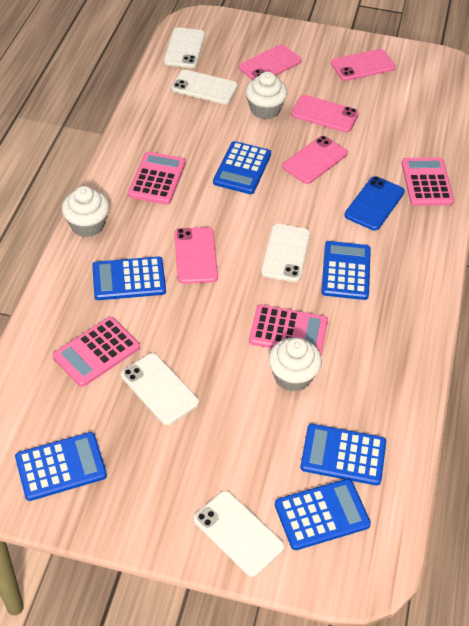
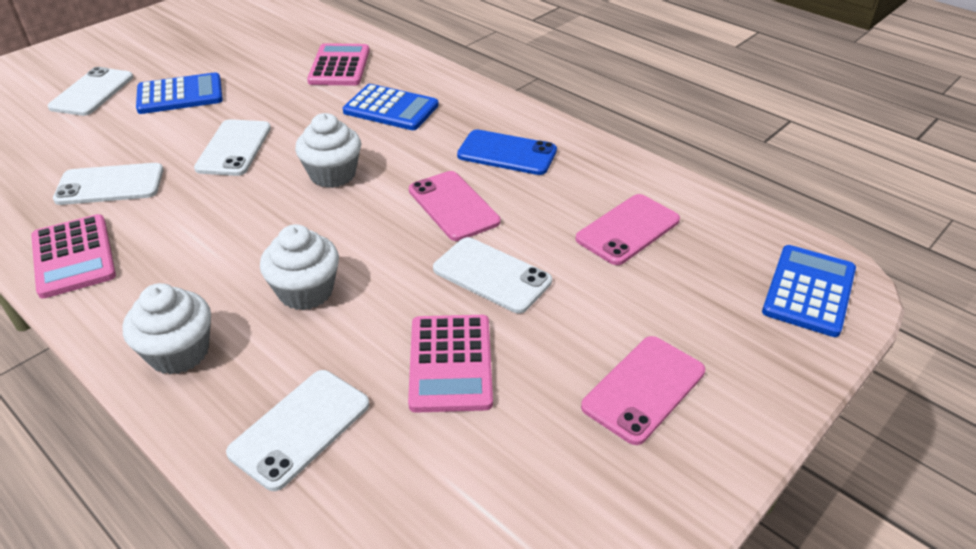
blue calculator: 6 -> 3
pink calculator: 4 -> 3
pink phone: 5 -> 3

